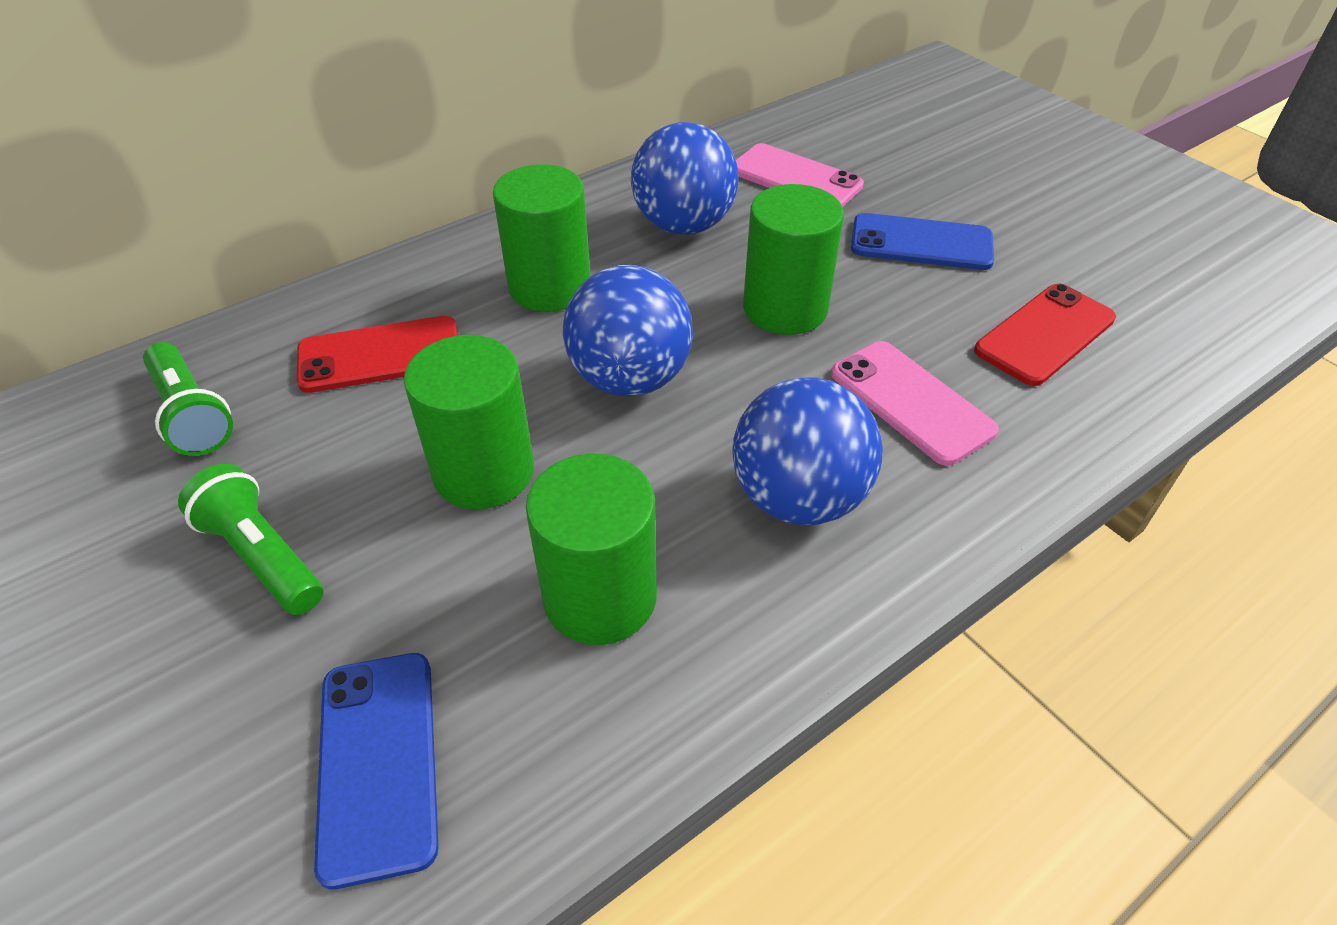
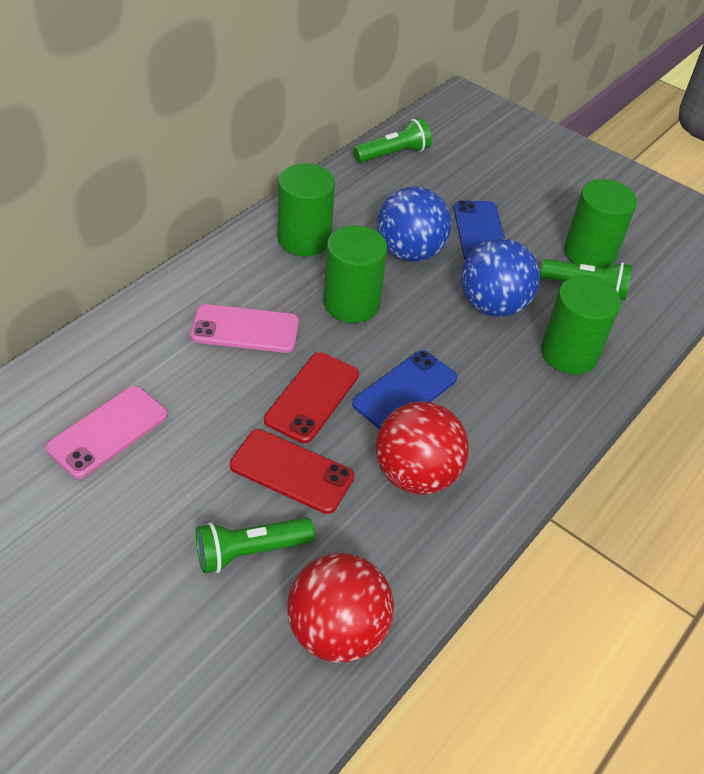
blue ball: 3 -> 2
green flashlight: 2 -> 3
red ball: 0 -> 2

